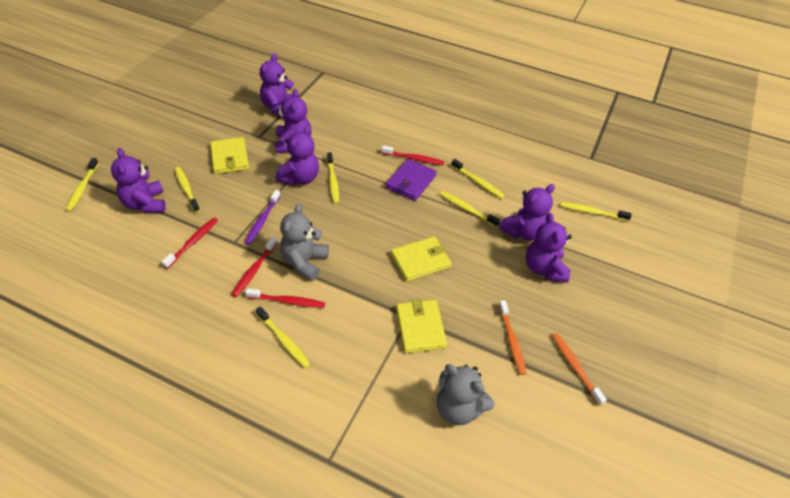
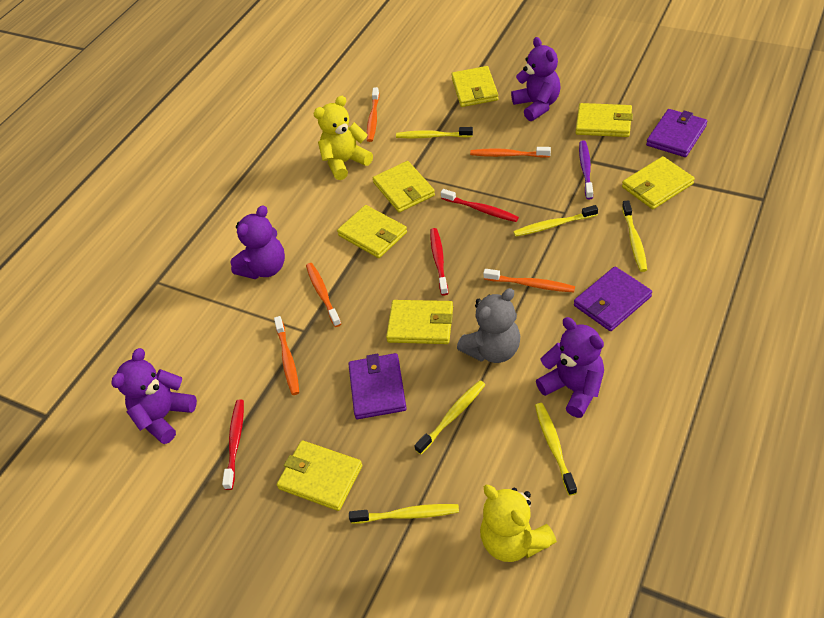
grey teddy bear: 2 -> 1
orange toothbrush: 2 -> 5
purple teddy bear: 6 -> 4
purple wallet: 1 -> 3
red toothbrush: 4 -> 3
yellow teddy bear: 0 -> 2
yellow toothbrush: 7 -> 6
yellow wallet: 3 -> 7

